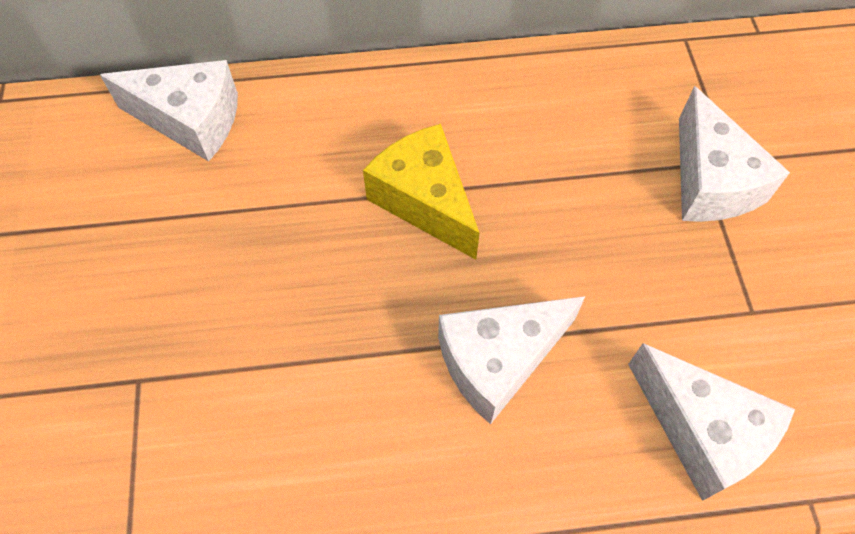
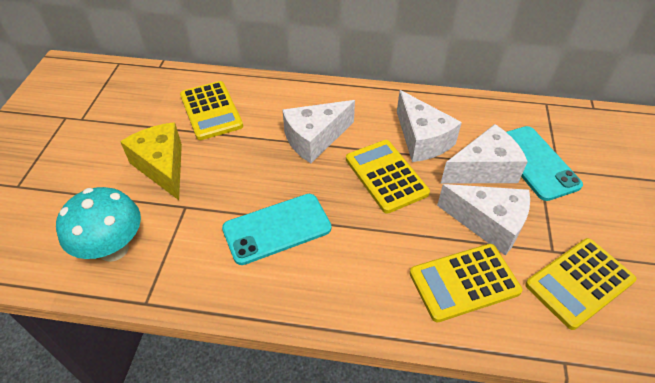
turquoise mushroom: 0 -> 1
turquoise phone: 0 -> 2
yellow calculator: 0 -> 4

